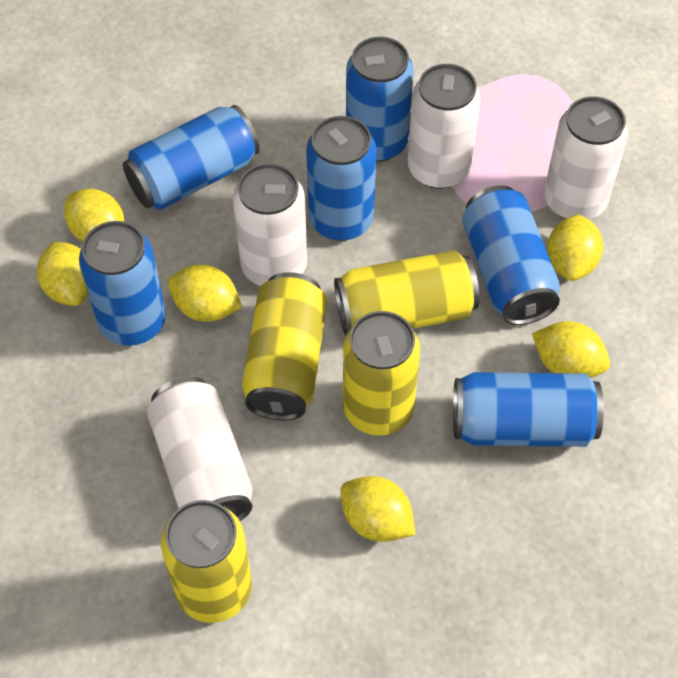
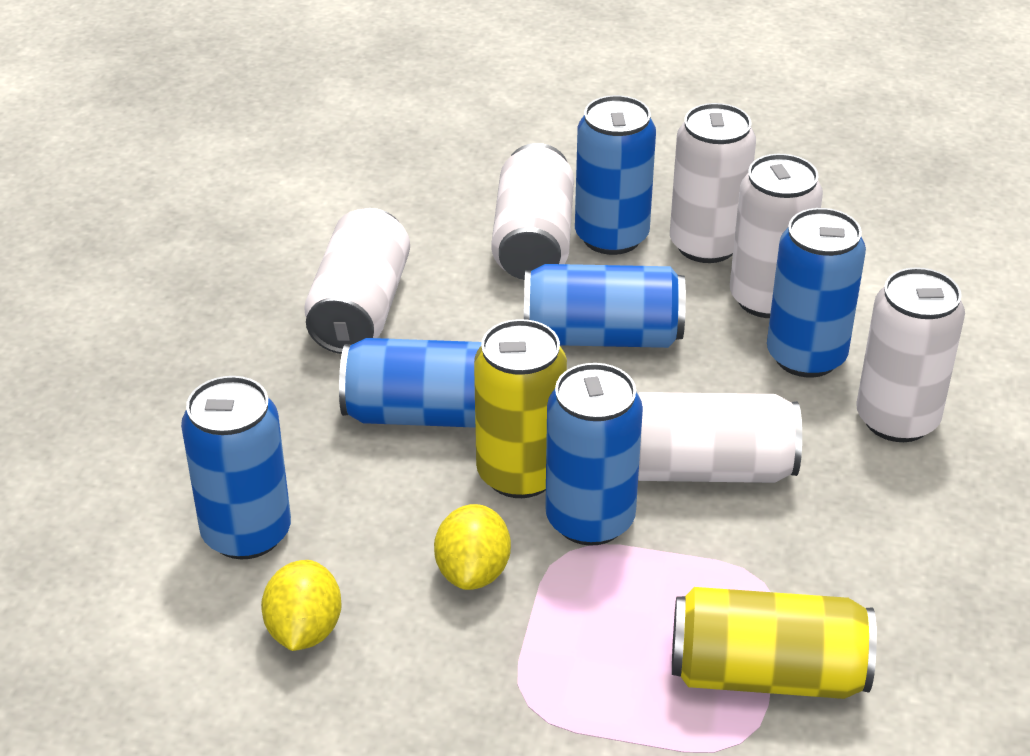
white can: 4 -> 6
yellow can: 4 -> 2
yellow lemon: 6 -> 2

